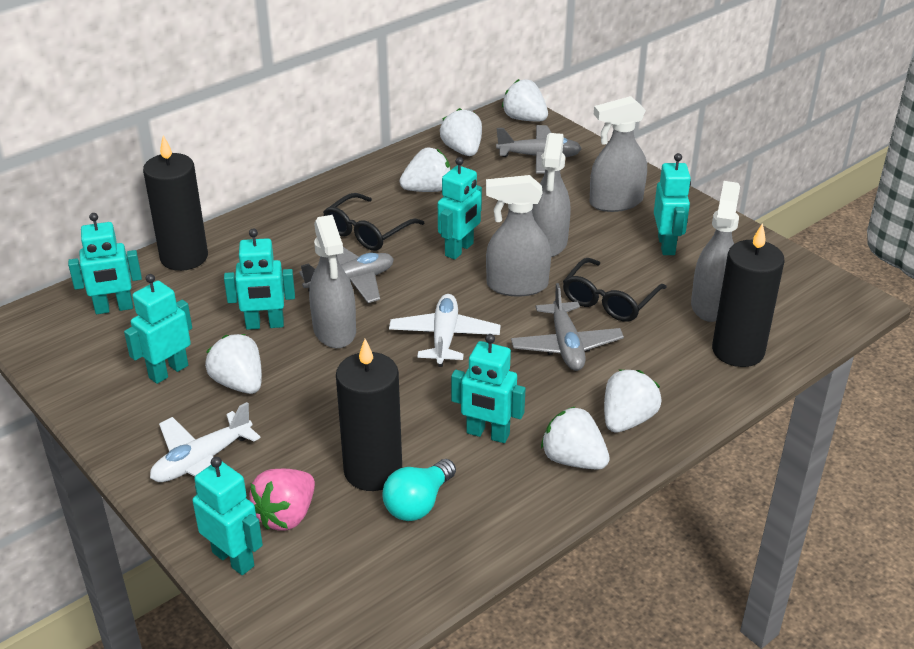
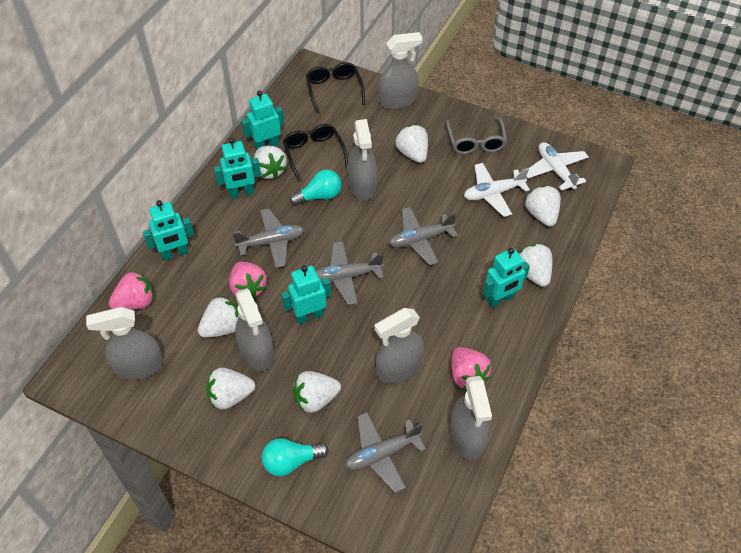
black candle: 3 -> 0
grey glasses: 0 -> 1
grey plane: 3 -> 4
grey spray bottle: 5 -> 6
pink strawberry: 1 -> 3
turquoise light bulb: 1 -> 2
turquoise robot: 7 -> 5
white strawberry: 6 -> 7

